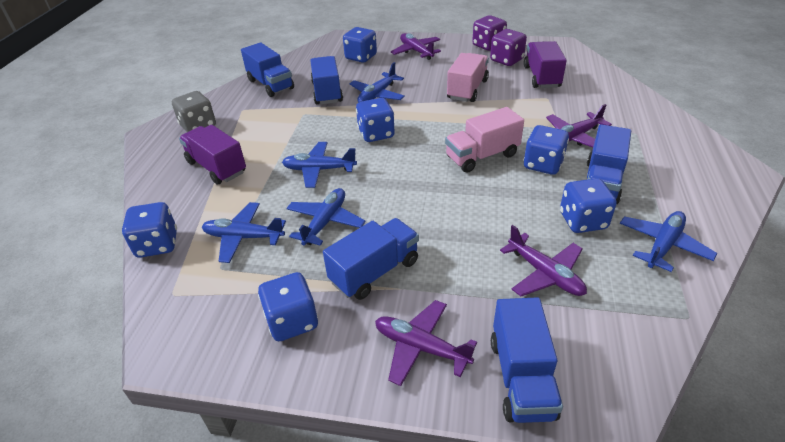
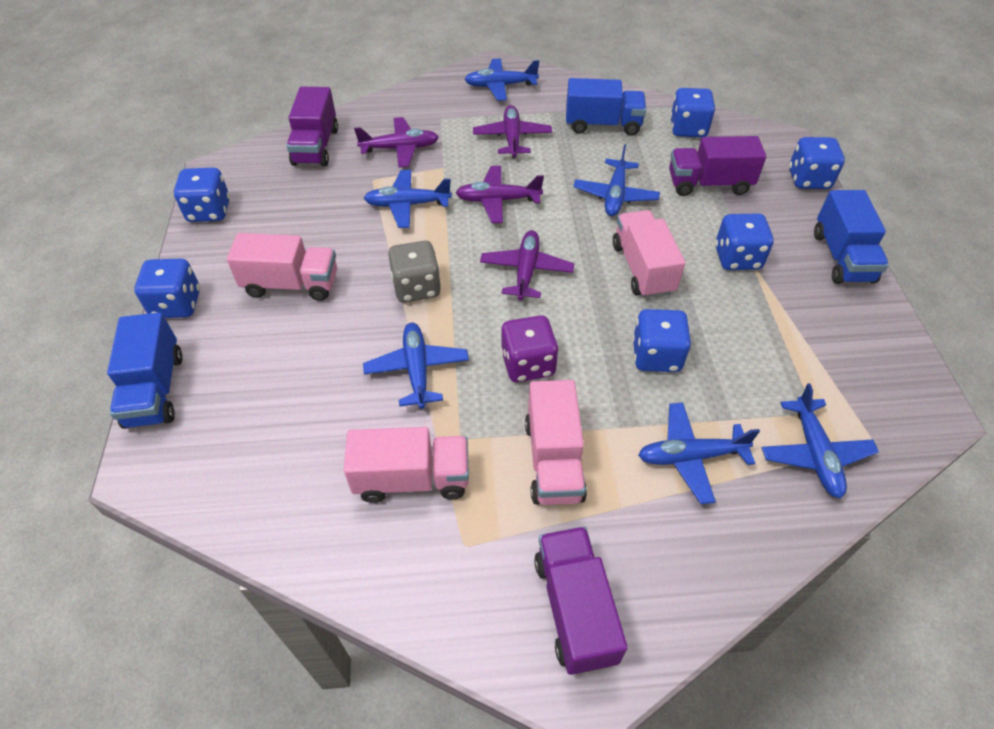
blue plane: 5 -> 6
blue truck: 5 -> 3
pink truck: 2 -> 4
purple dice: 2 -> 1
purple truck: 2 -> 3

